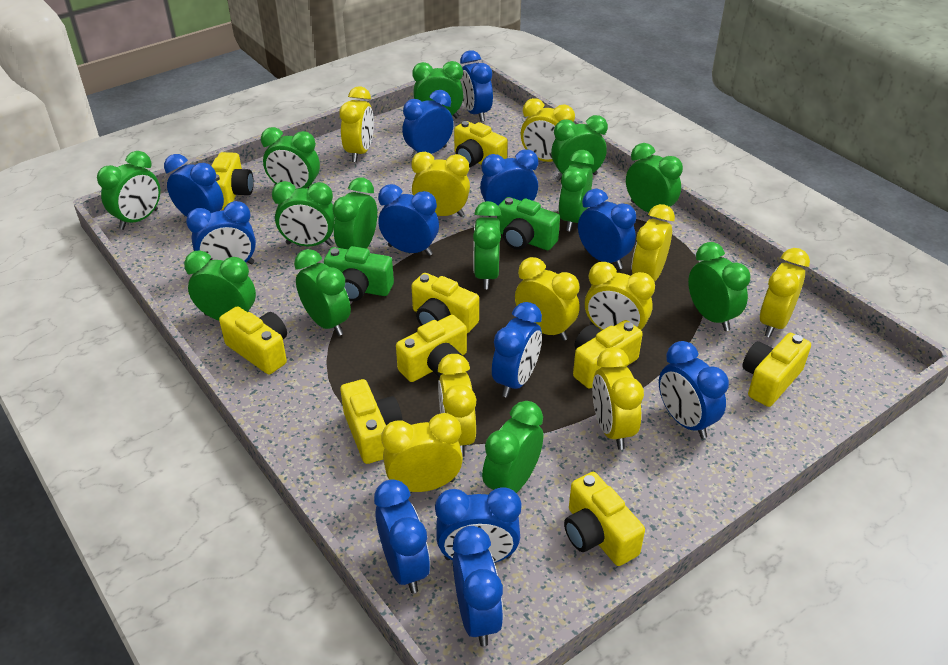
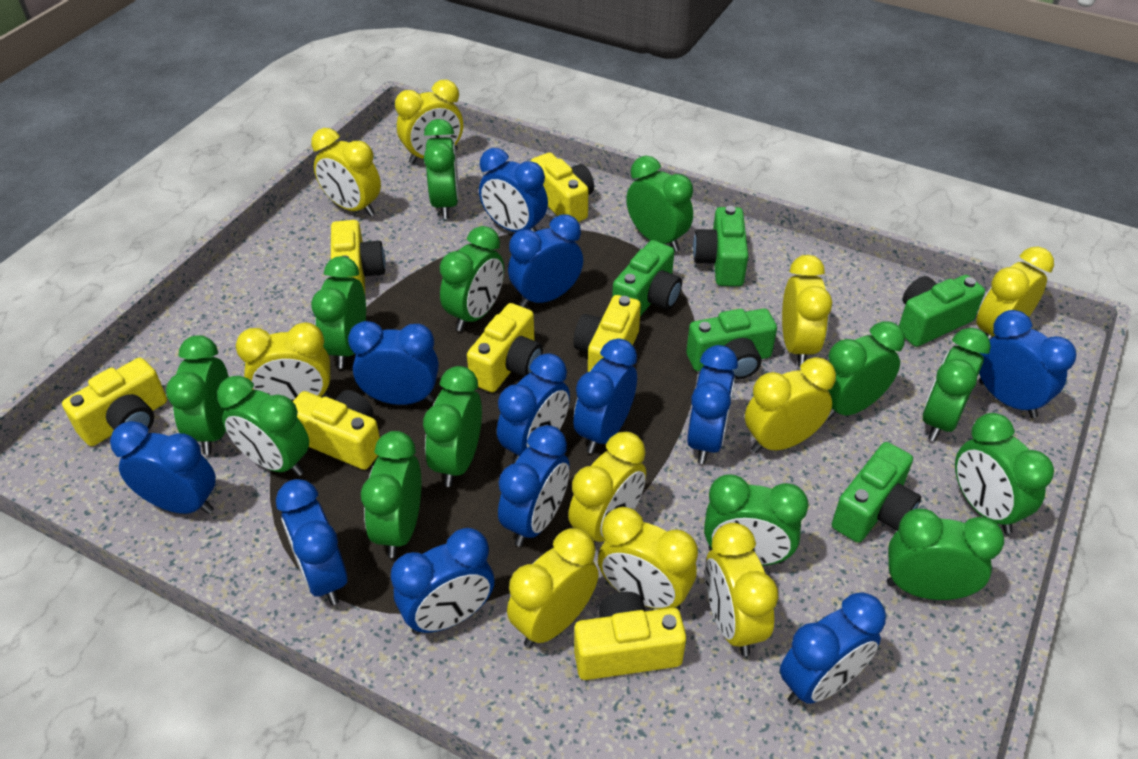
green camera: 2 -> 5
yellow camera: 9 -> 7

